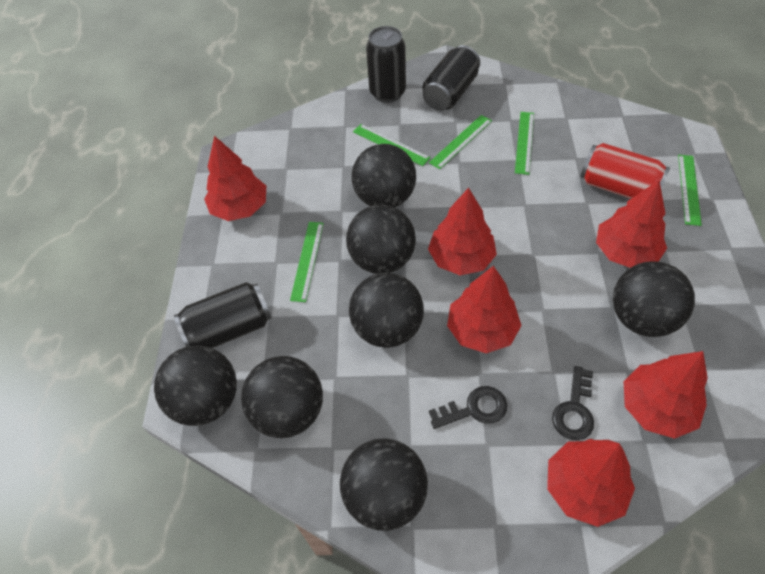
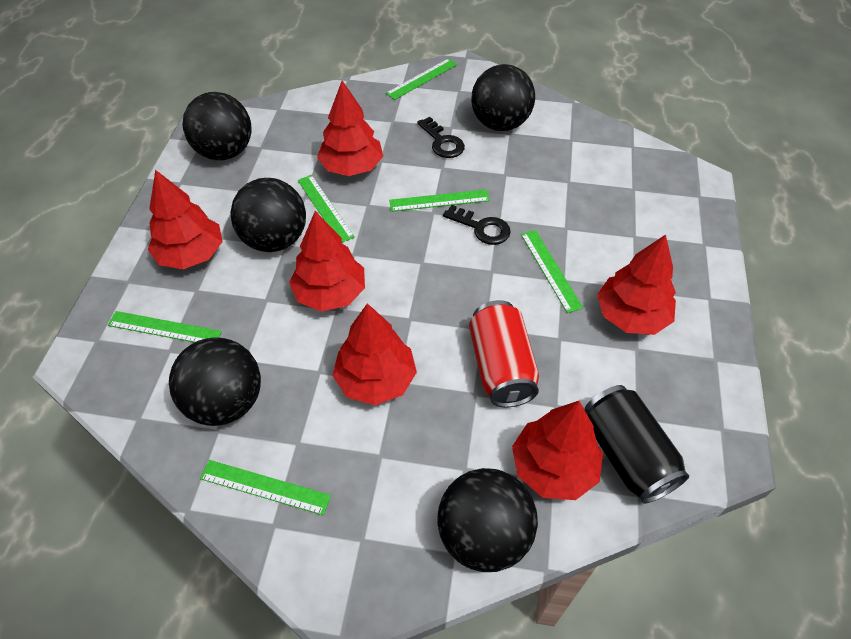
black ball: 7 -> 5
black can: 3 -> 1
green ruler: 5 -> 6

